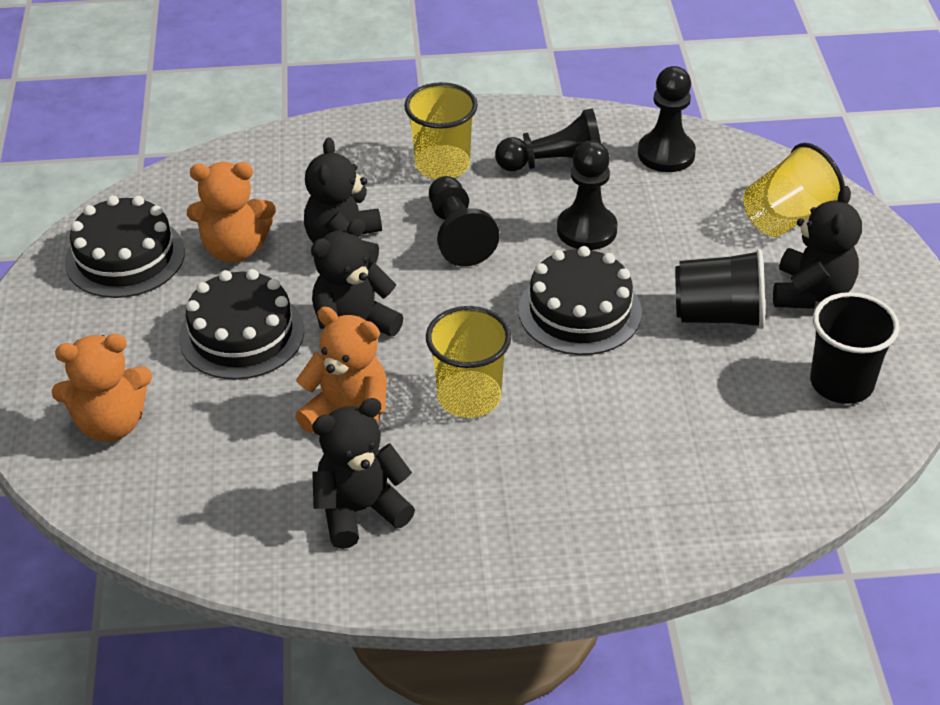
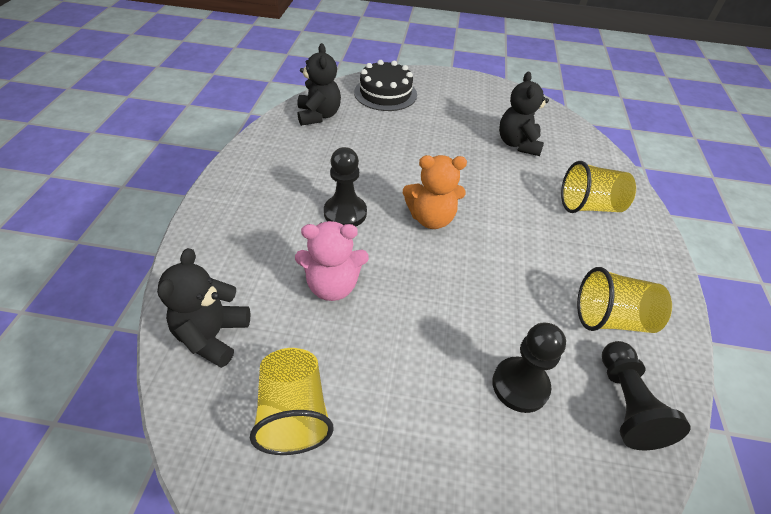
black cake: 3 -> 1
black cup: 2 -> 0
black pawn: 4 -> 3
black teddy bear: 4 -> 3
orange teddy bear: 3 -> 1
pink teddy bear: 0 -> 1

